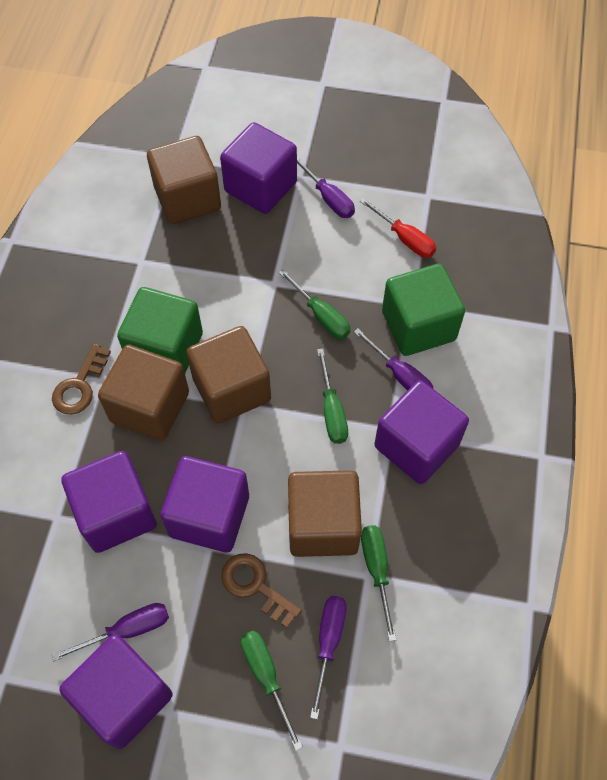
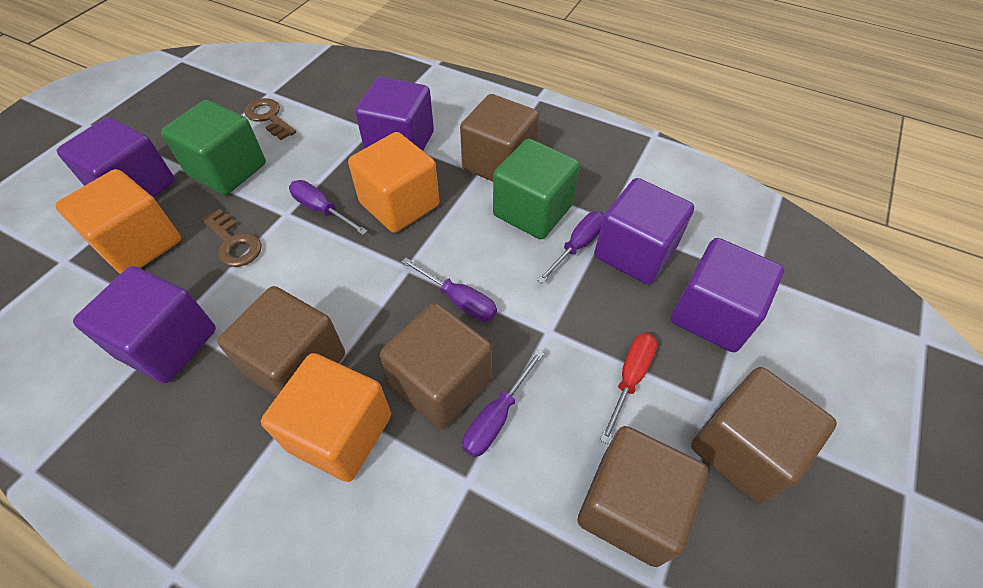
brown cube: 4 -> 5
green screwdriver: 4 -> 0
orange cube: 0 -> 3

